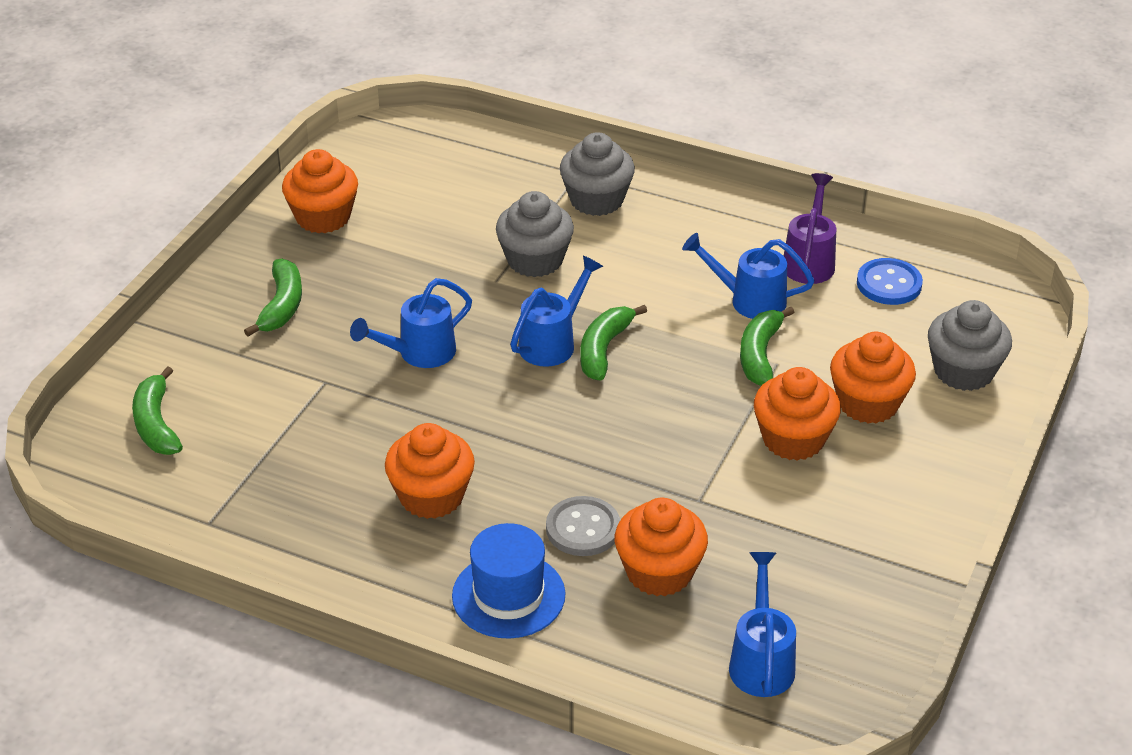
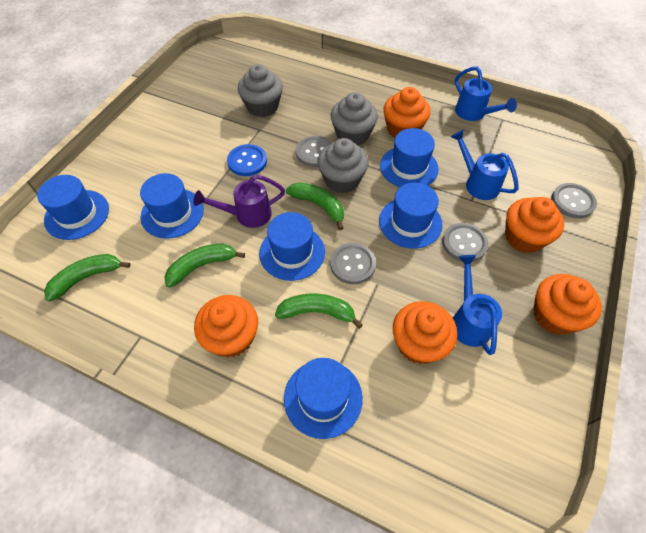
blue hat: 1 -> 6
blue watering can: 4 -> 3
grey button: 1 -> 4

